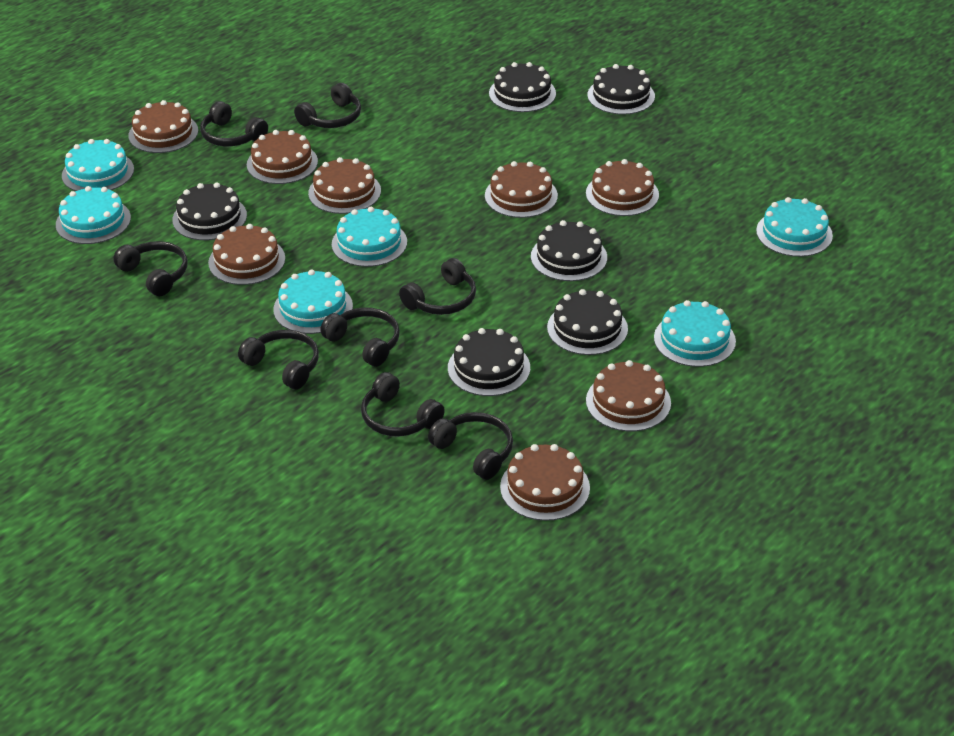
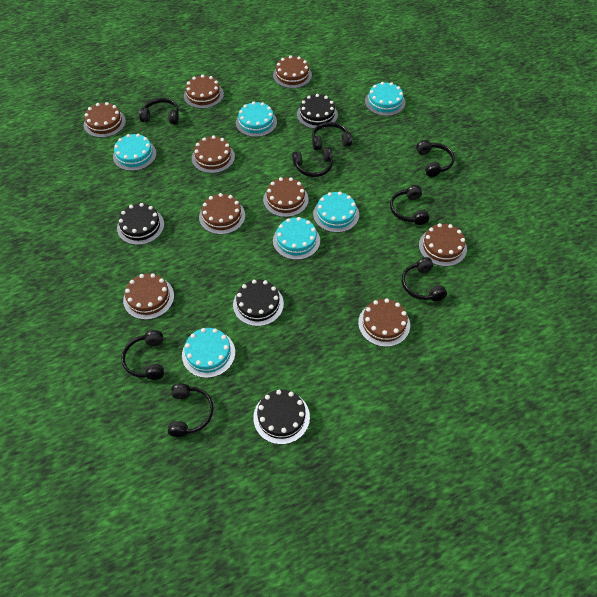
black cake: 6 -> 4
brown cake: 8 -> 9

